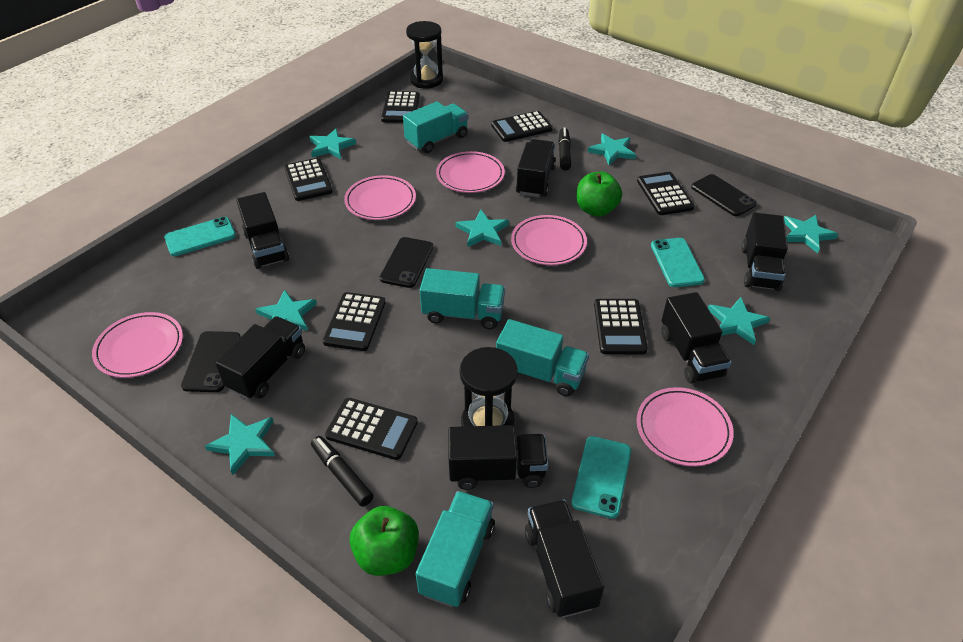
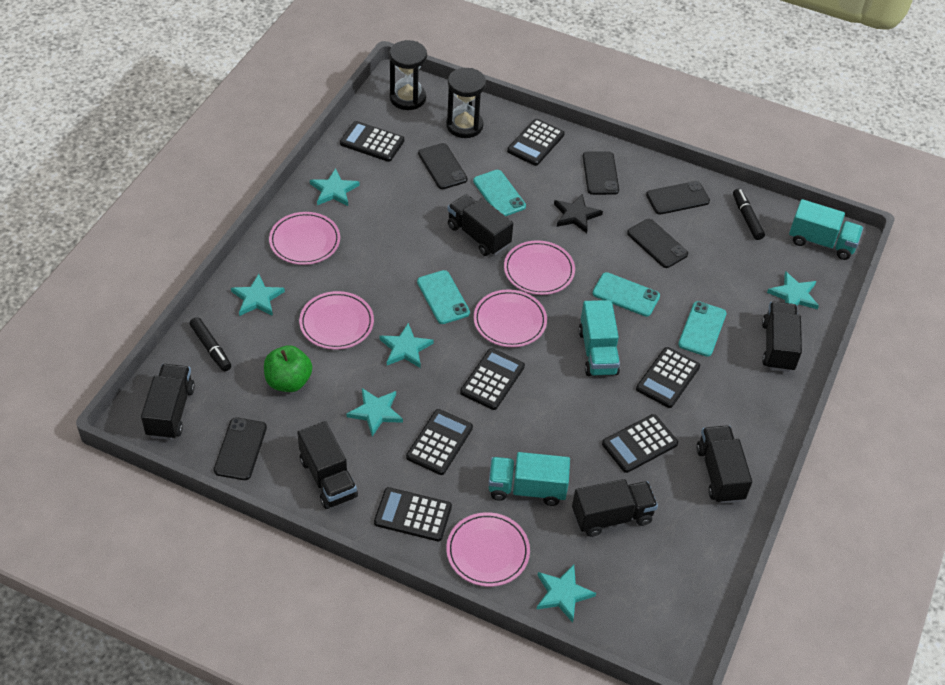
black phone: 3 -> 5
black star: 0 -> 1
black truck: 7 -> 6
green apple: 2 -> 1
turquoise phone: 3 -> 4
turquoise star: 7 -> 6
turquoise truck: 4 -> 3

